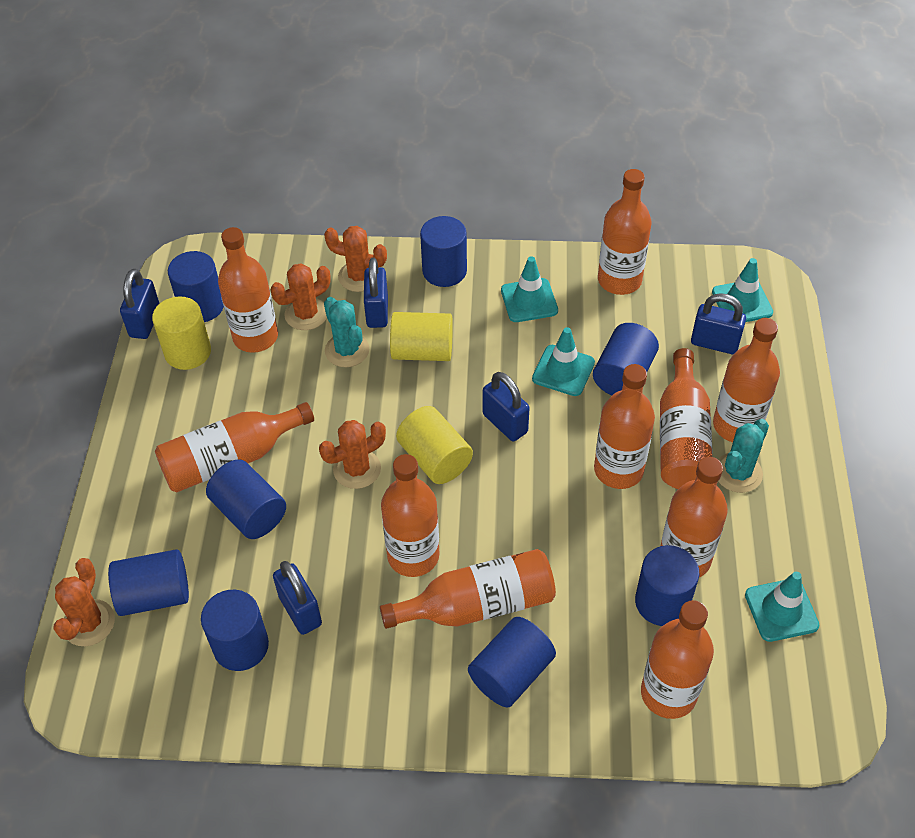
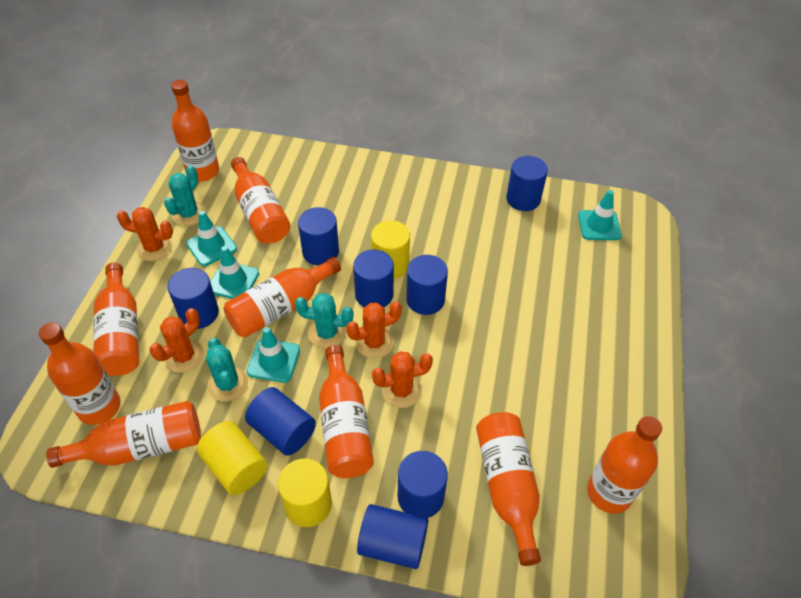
blue padlock: 5 -> 0
orange bottle: 10 -> 9
turquoise cactus: 2 -> 3

